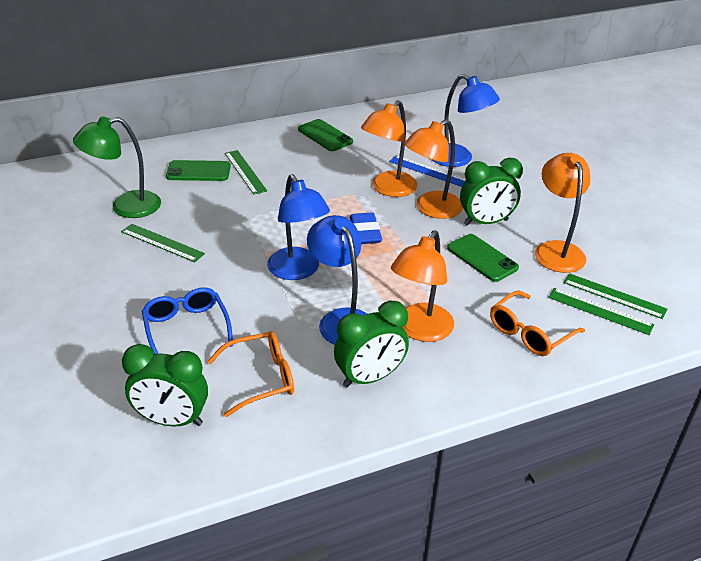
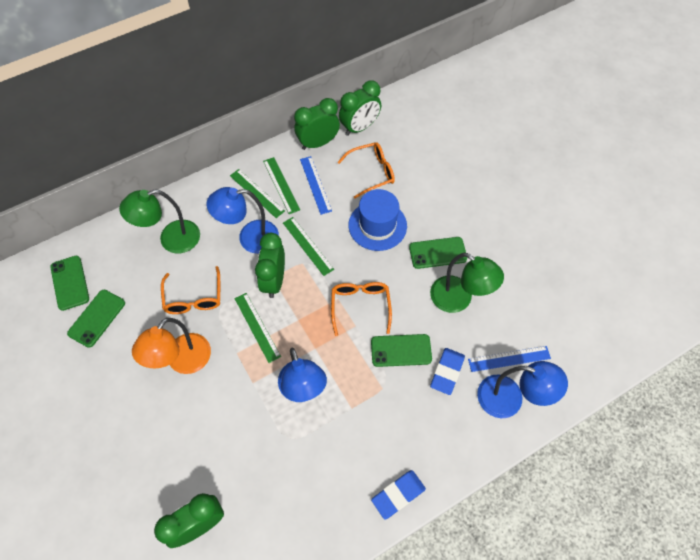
blue eraser: 1 -> 2
blue glasses: 1 -> 0
blue hat: 0 -> 1
blue ruler: 1 -> 2
green clock: 3 -> 4
green lamp: 1 -> 2
green phone: 3 -> 4
orange glasses: 2 -> 3
orange lamp: 4 -> 1

